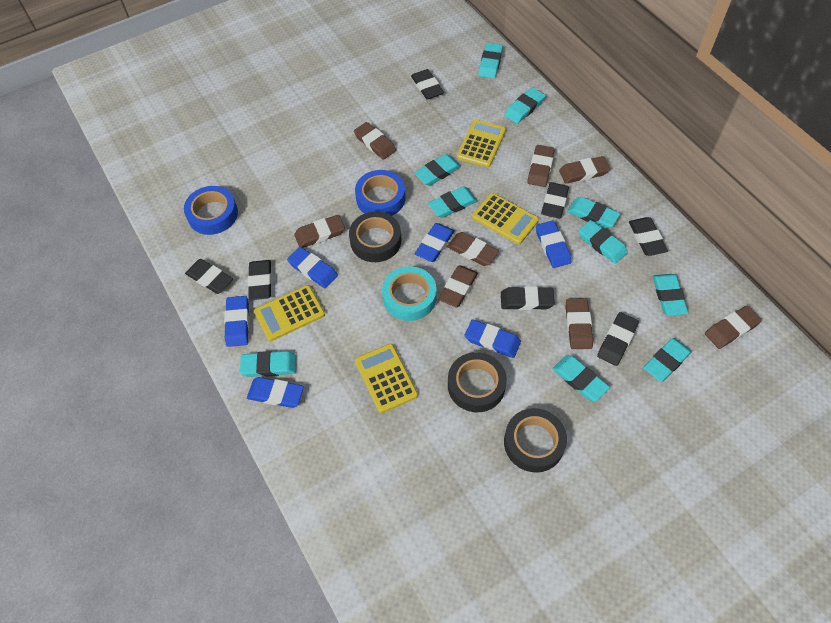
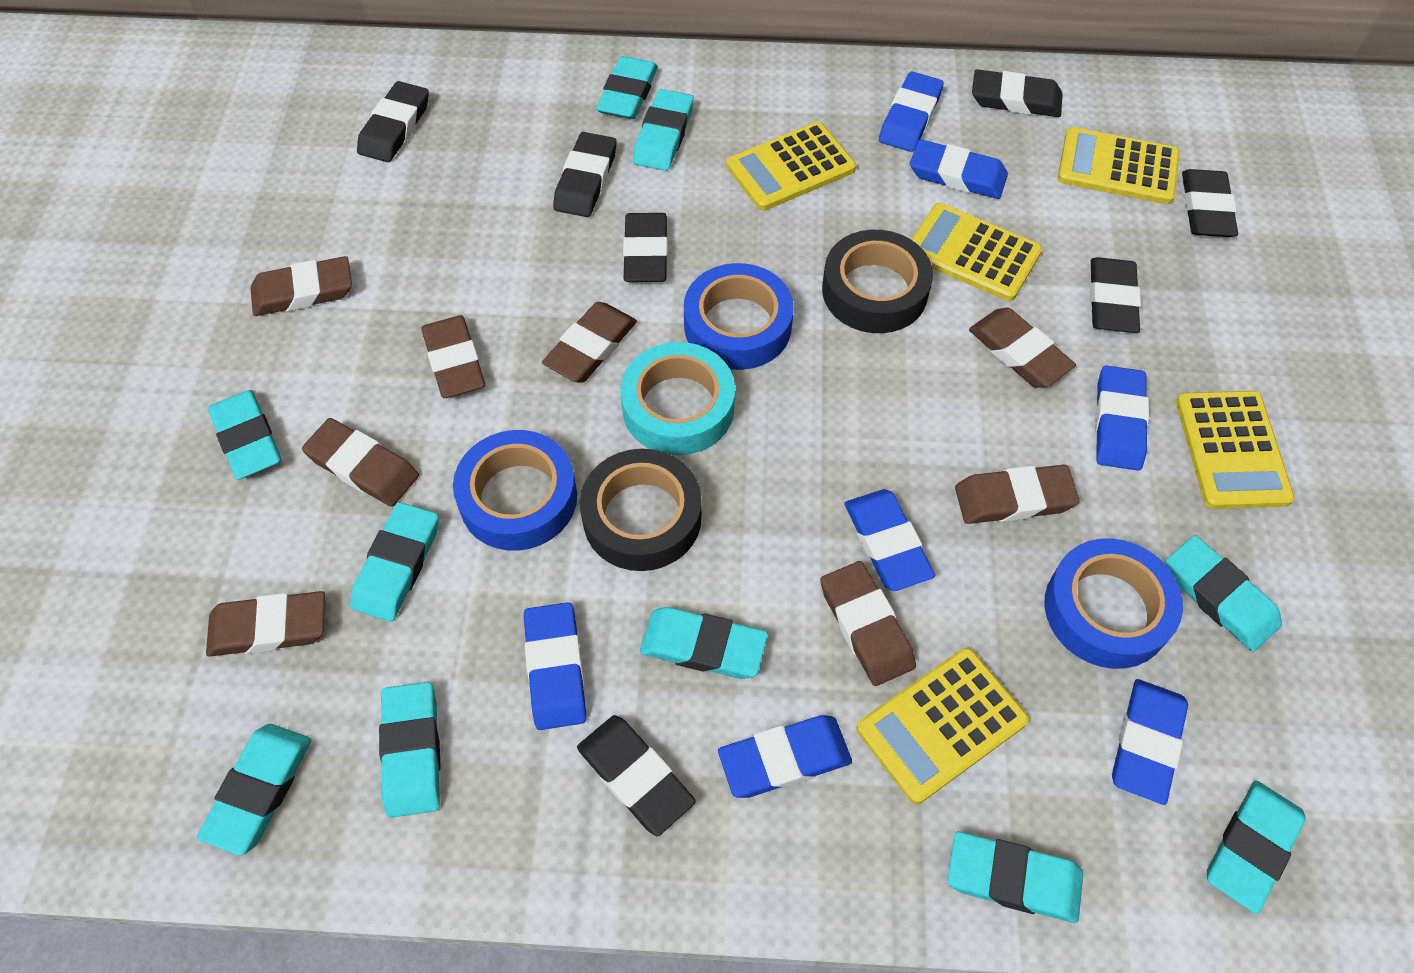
black tape: 3 -> 2
blue eraser: 6 -> 7
blue tape: 2 -> 3
yellow calculator: 4 -> 5

